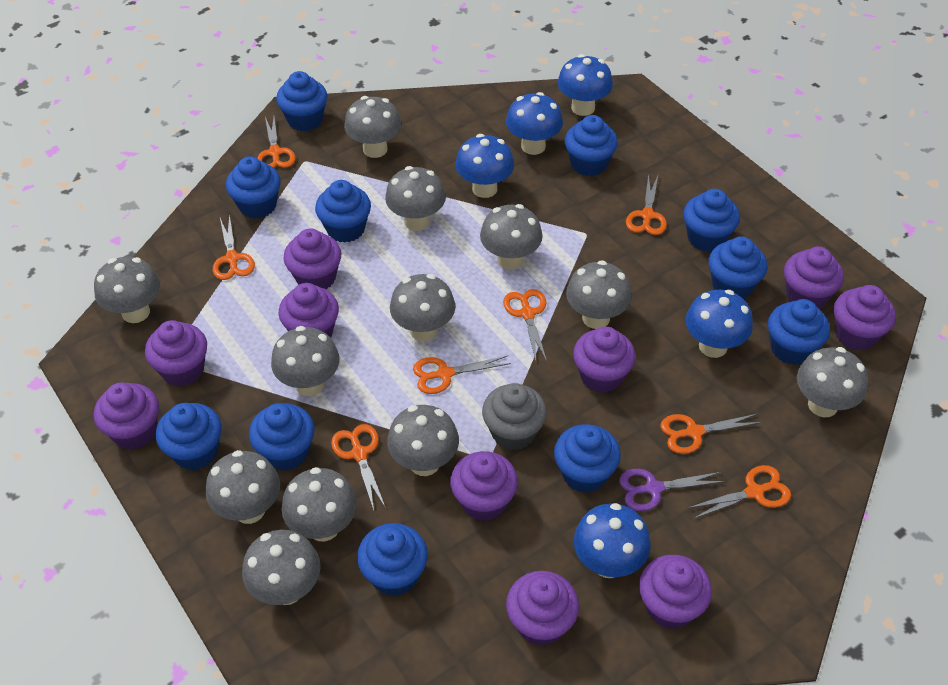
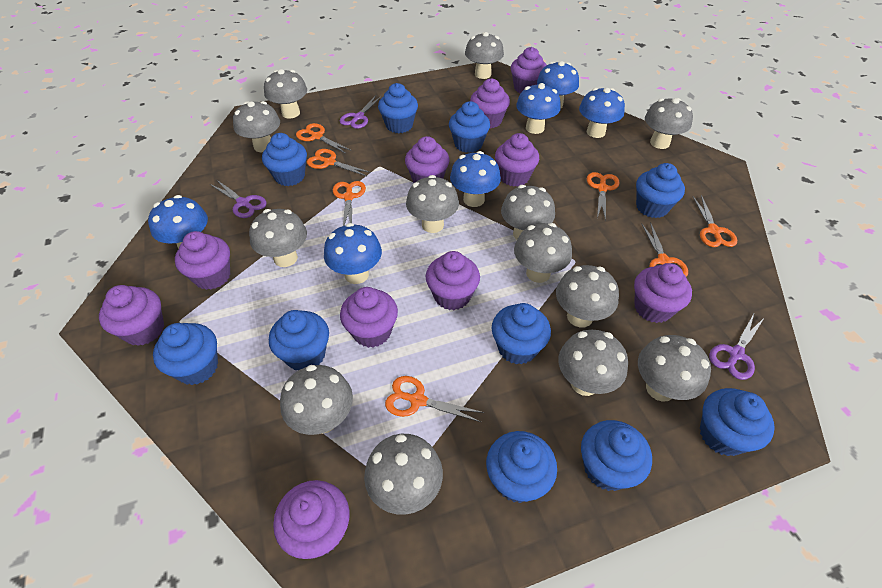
blue cupcake: 11 -> 10
blue mushroom: 5 -> 6
grey cupcake: 1 -> 0
grey mushroom: 12 -> 13
orange scissors: 8 -> 7
purple scissors: 1 -> 3

